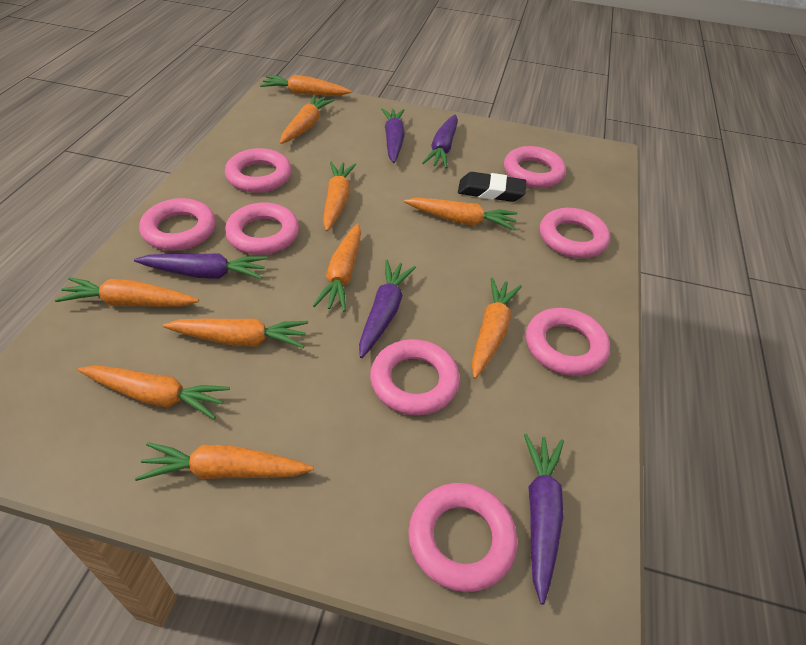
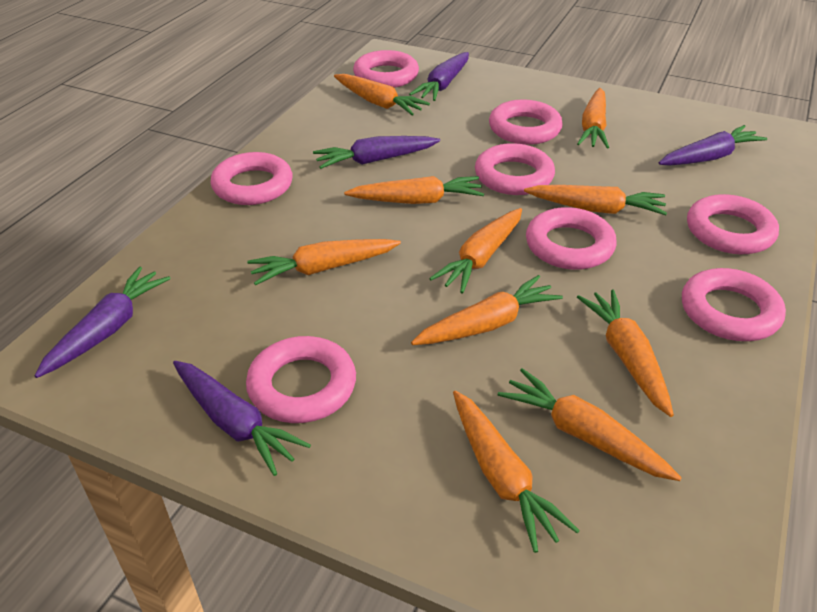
black eraser: 1 -> 0

